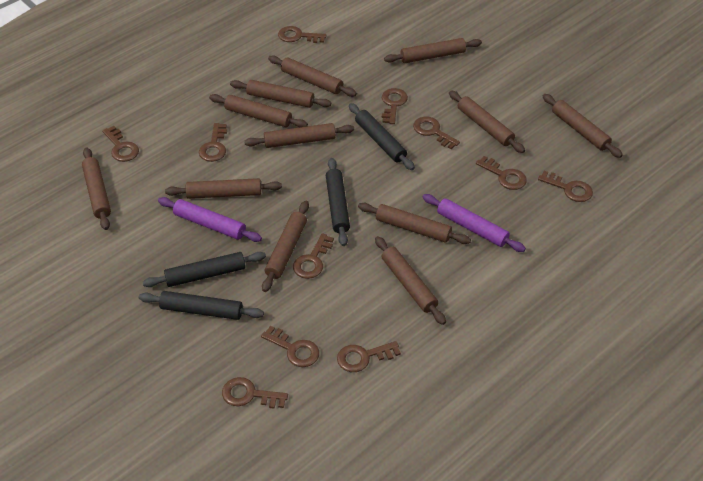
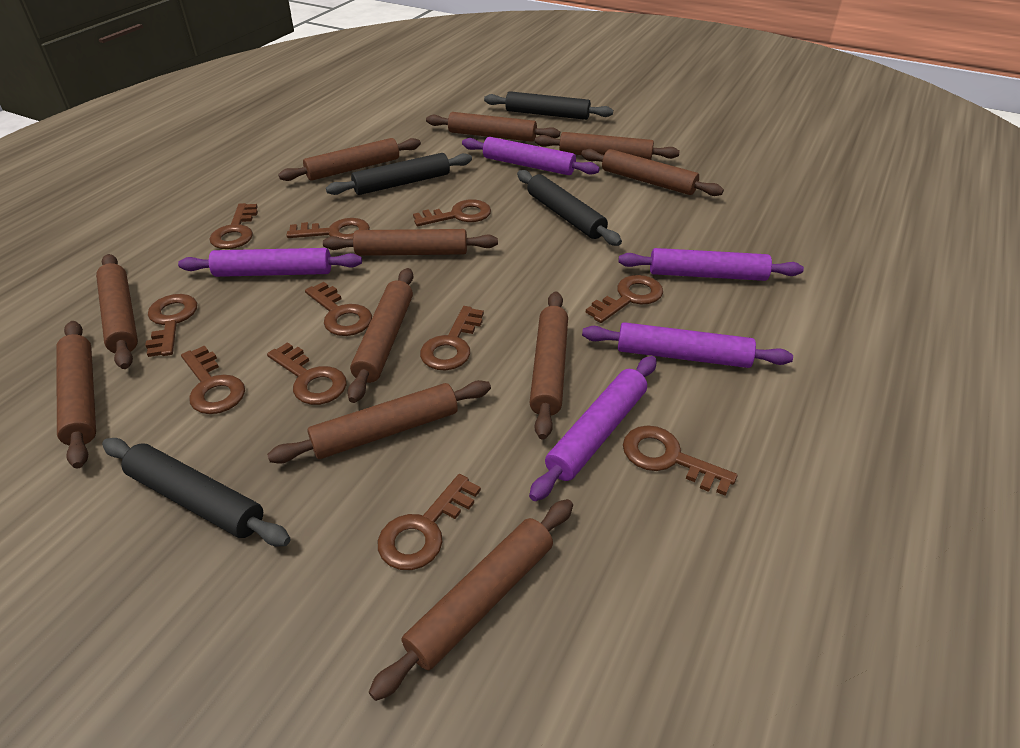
brown rolling pin: 12 -> 11
purple rolling pin: 2 -> 5

